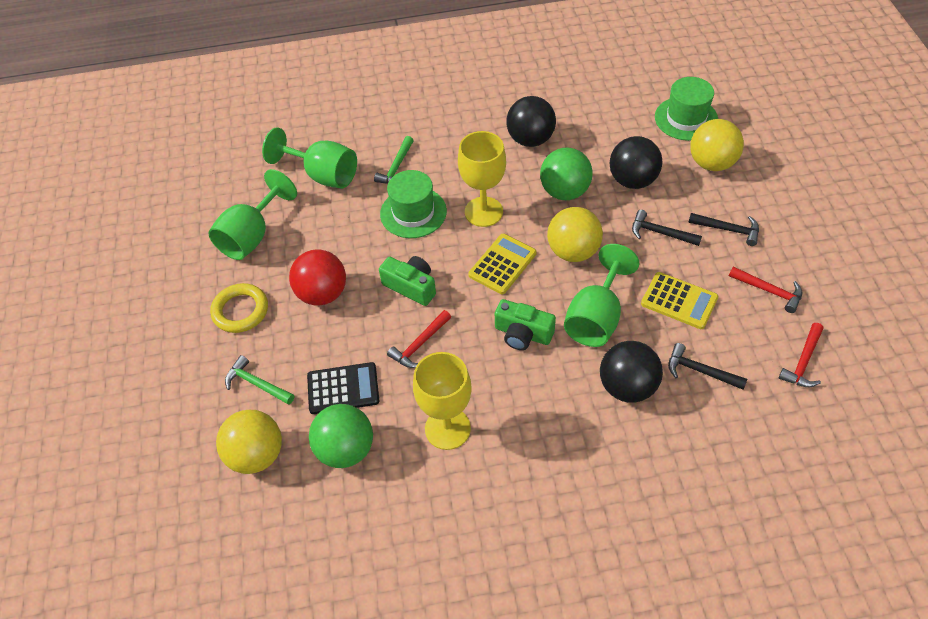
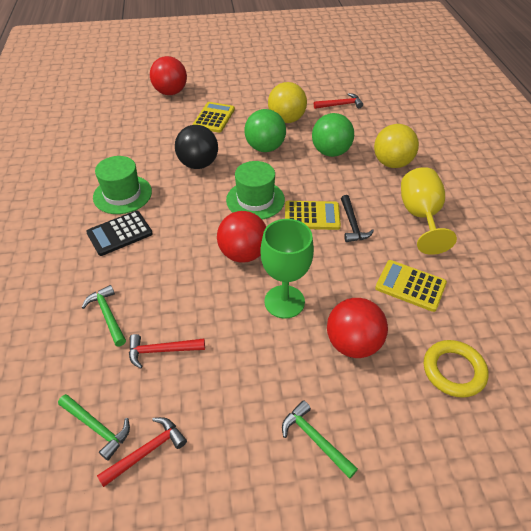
black ball: 3 -> 1
black hammer: 3 -> 1
green camera: 2 -> 0
green goblet: 3 -> 1
green hammer: 2 -> 3
red ball: 1 -> 3
yellow ball: 3 -> 2
yellow calculator: 2 -> 3
yellow goblet: 2 -> 1

